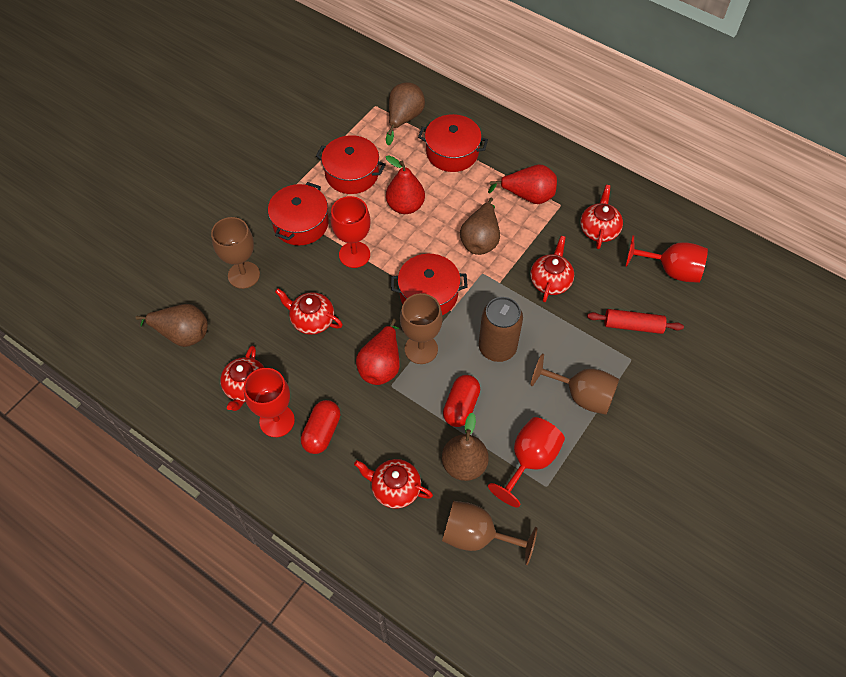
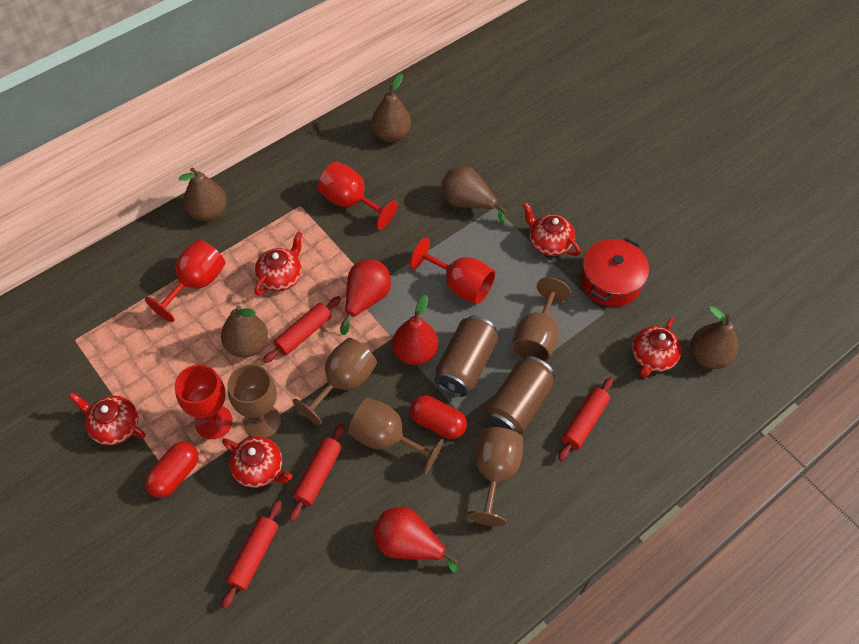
brown can: 1 -> 2
brown goblet: 4 -> 5
brown pear: 4 -> 5
red pot: 4 -> 1
red rolling pin: 1 -> 4

